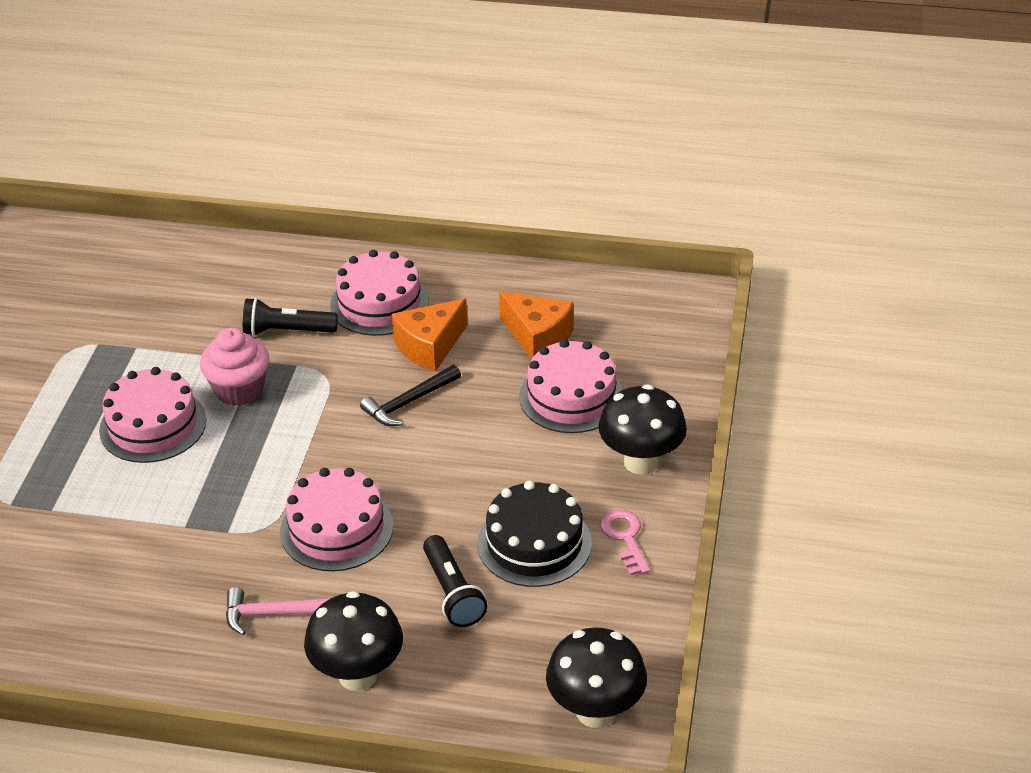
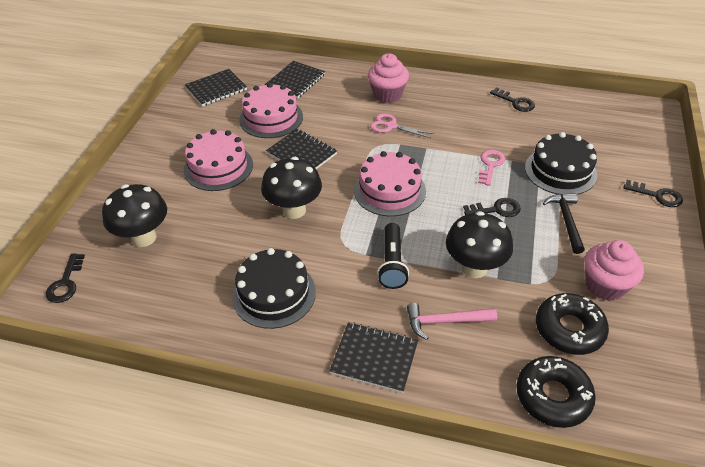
black cake: 1 -> 2
black donut: 0 -> 2
black flashlight: 2 -> 1
black key: 0 -> 4
black notebook: 0 -> 4
orange cheese: 2 -> 0
pink cake: 4 -> 3
pink cupcake: 1 -> 2
pink scissors: 0 -> 1

